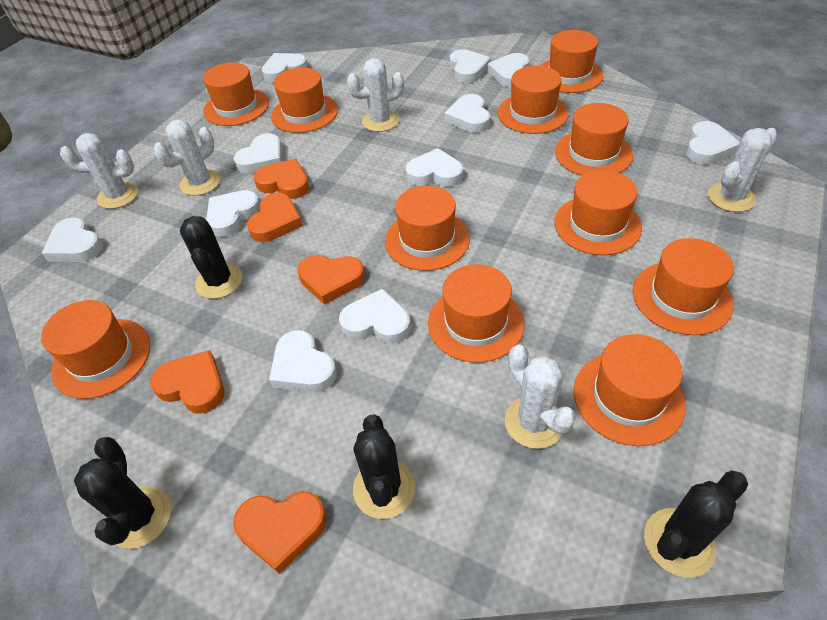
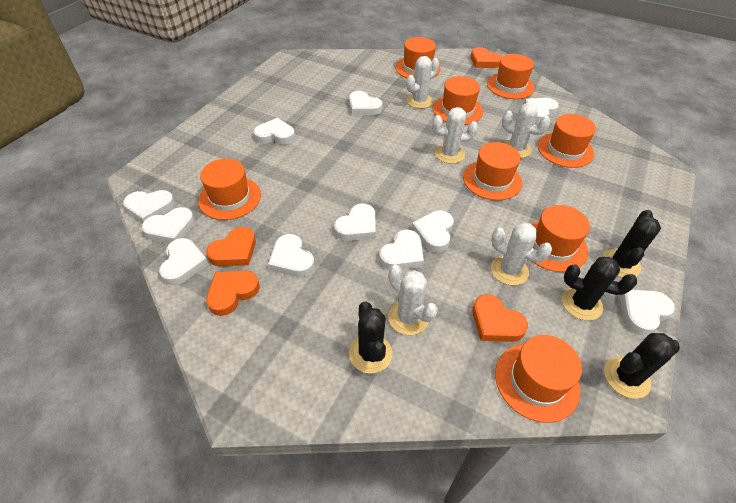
orange hat: 11 -> 8
orange heart: 5 -> 4

